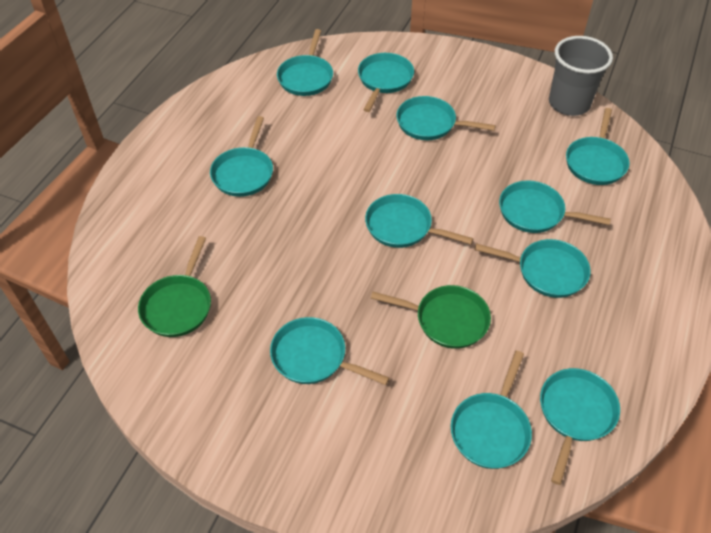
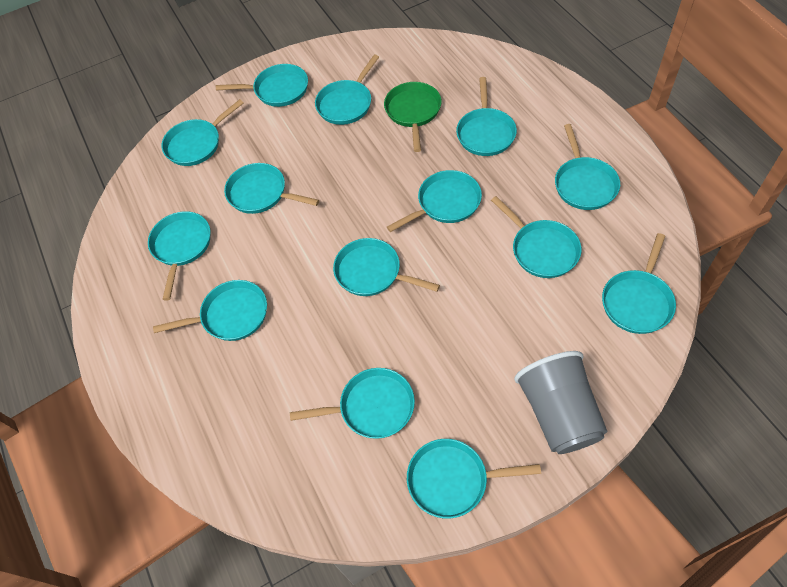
green pan: 2 -> 1
turquoise pan: 11 -> 14

